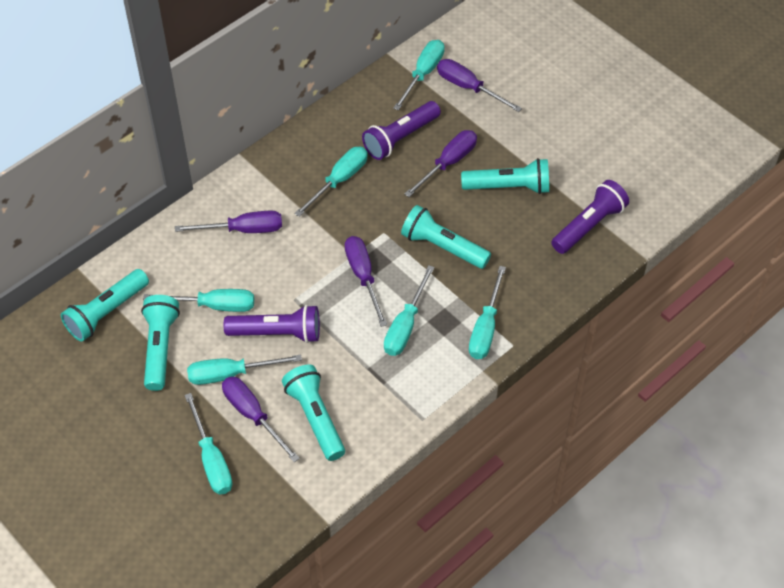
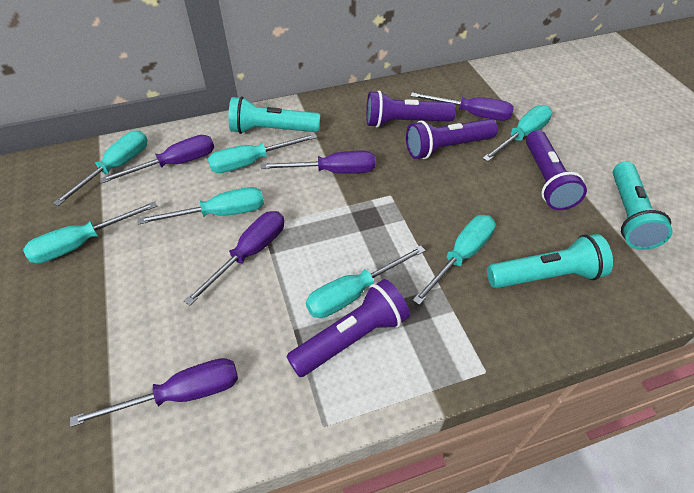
purple flashlight: 3 -> 4
turquoise flashlight: 5 -> 3

